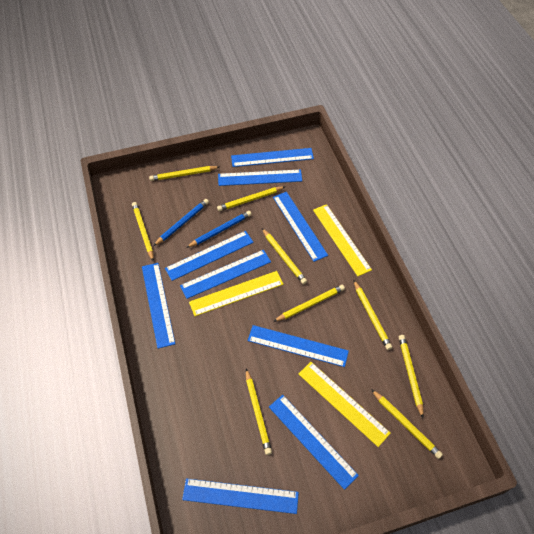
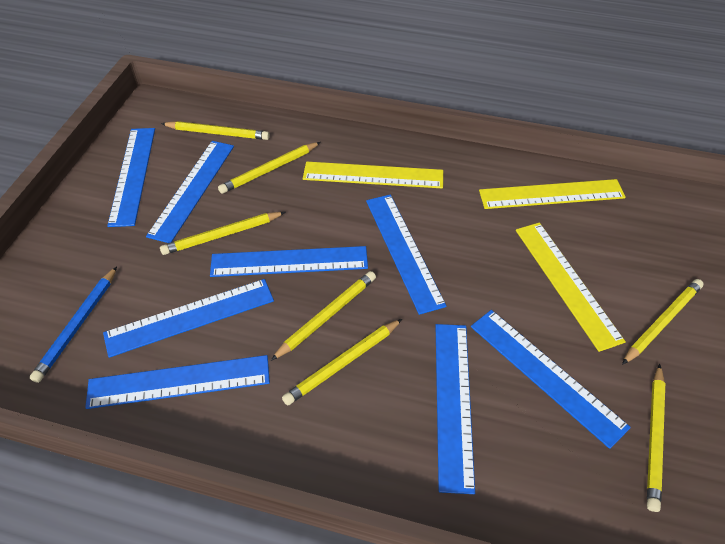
blue pencil: 2 -> 1
blue ruler: 9 -> 8
yellow pencil: 9 -> 7

